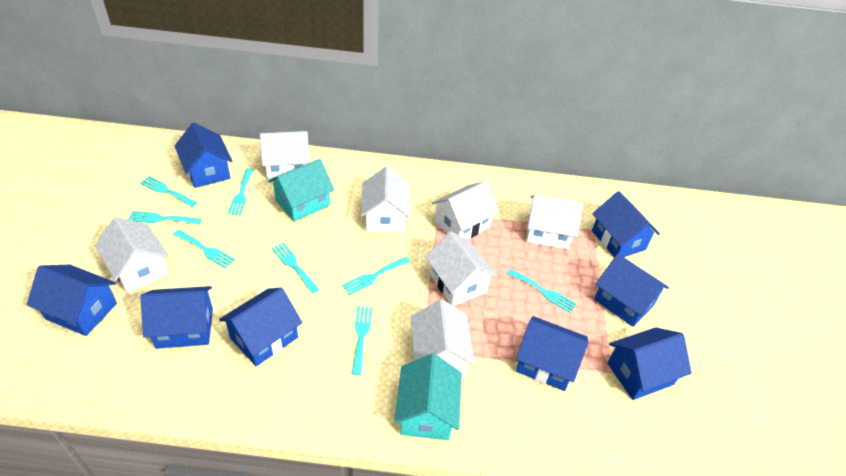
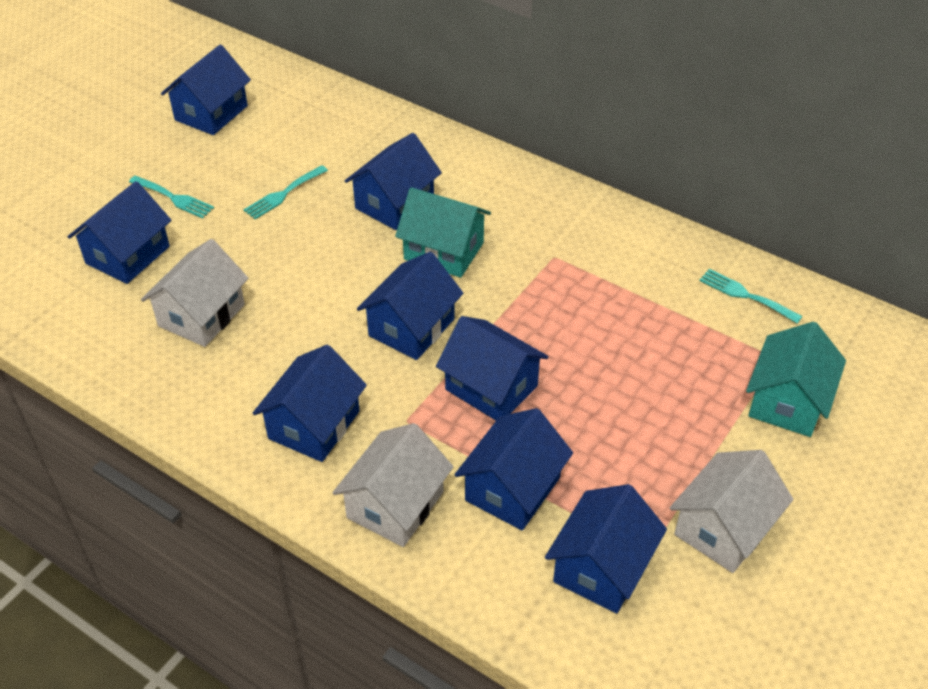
turquoise fork: 8 -> 3
white house: 7 -> 3

